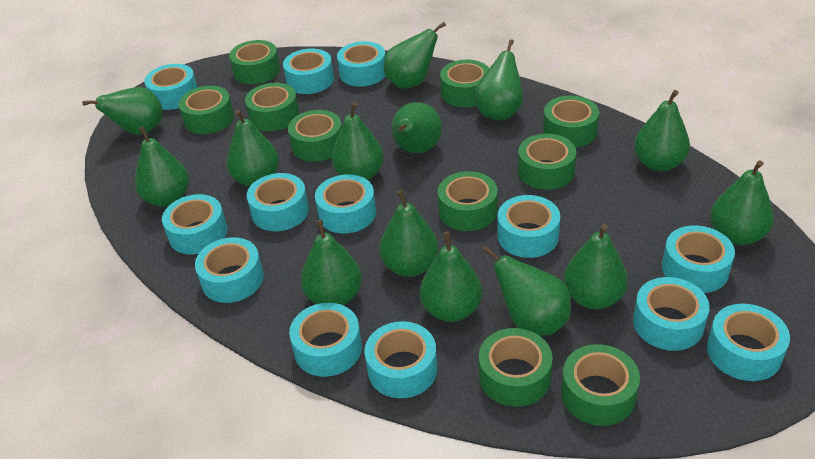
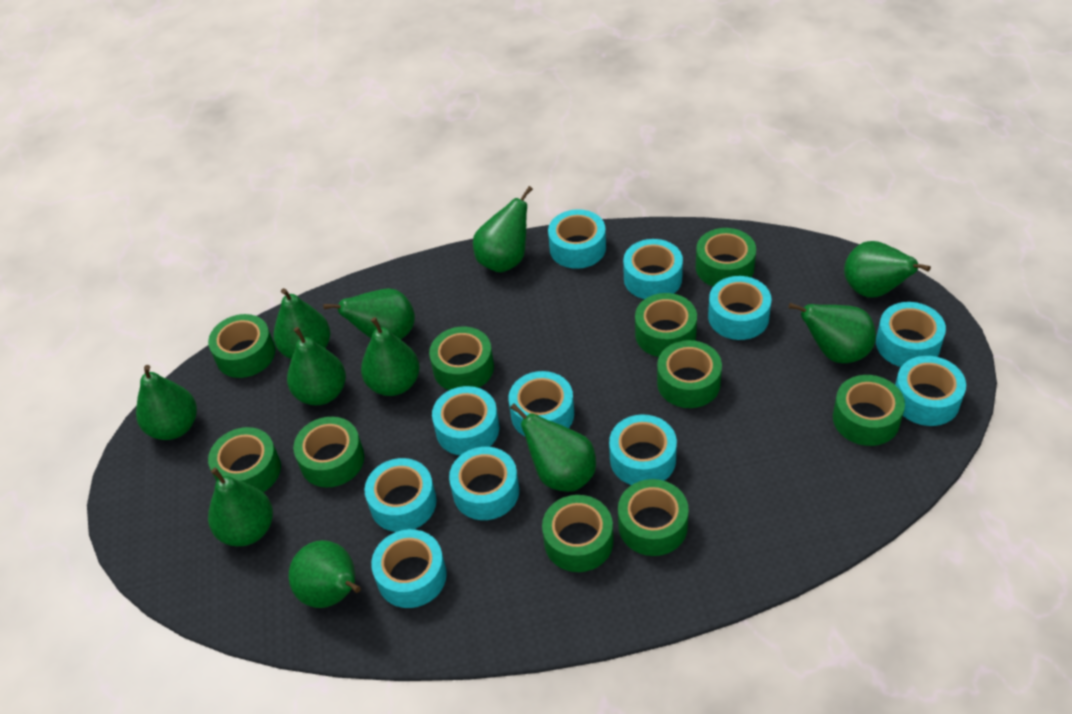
green pear: 14 -> 11
turquoise tape: 13 -> 11

